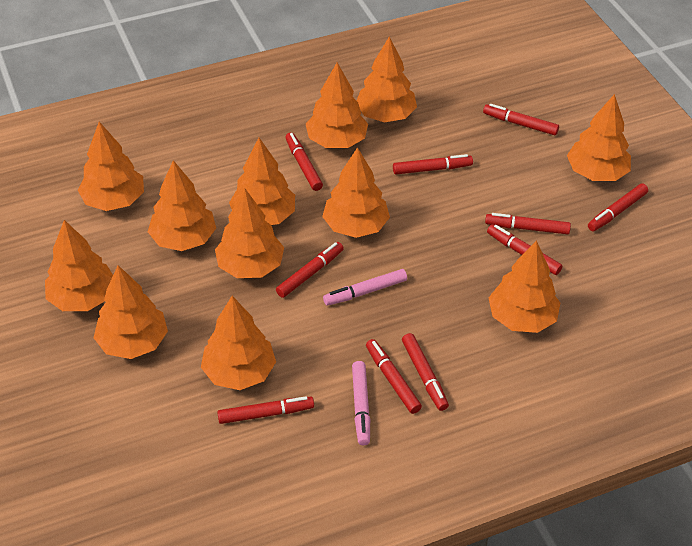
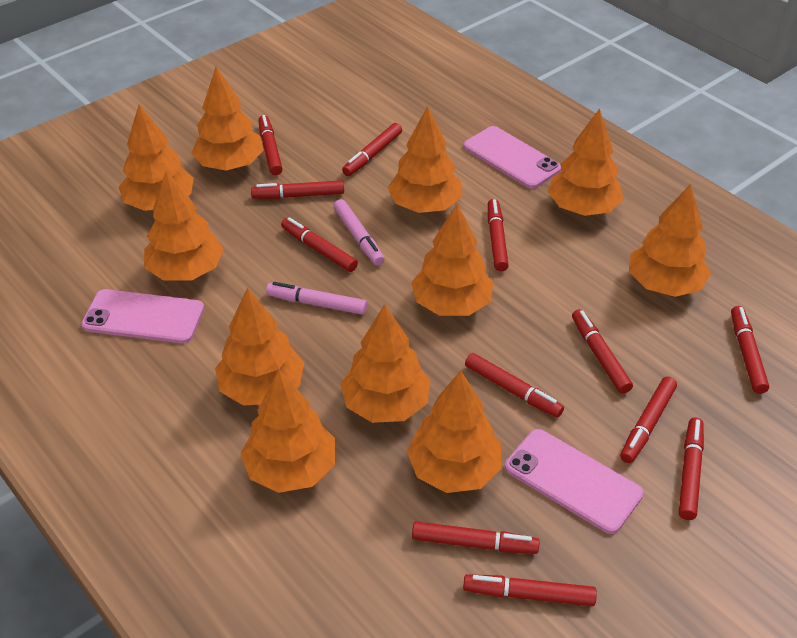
orange tree: 12 -> 11
pink phone: 0 -> 3
red marker: 10 -> 12

